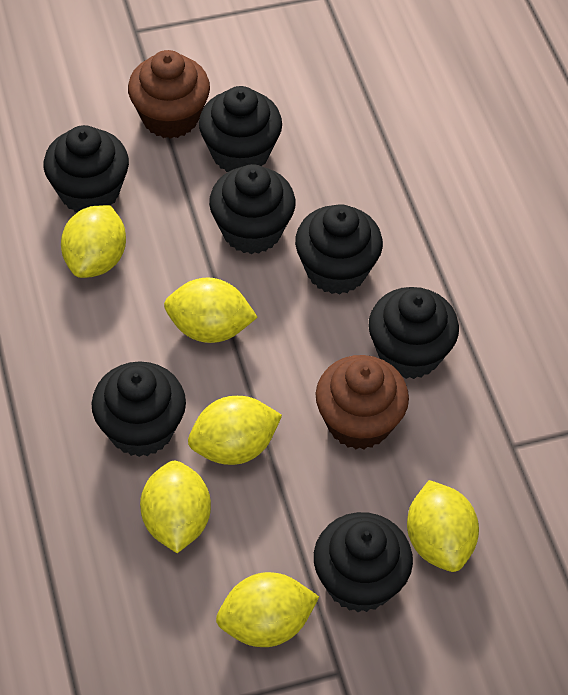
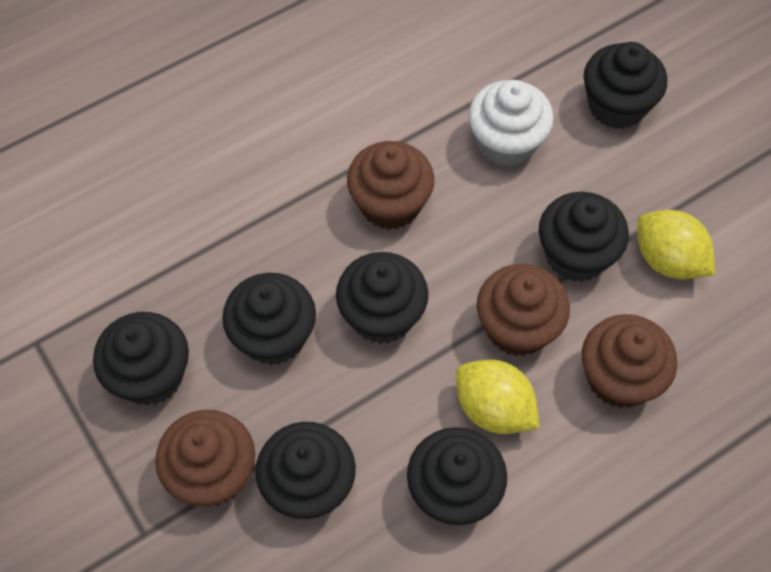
brown cupcake: 2 -> 4
white cupcake: 0 -> 1
yellow lemon: 6 -> 2

